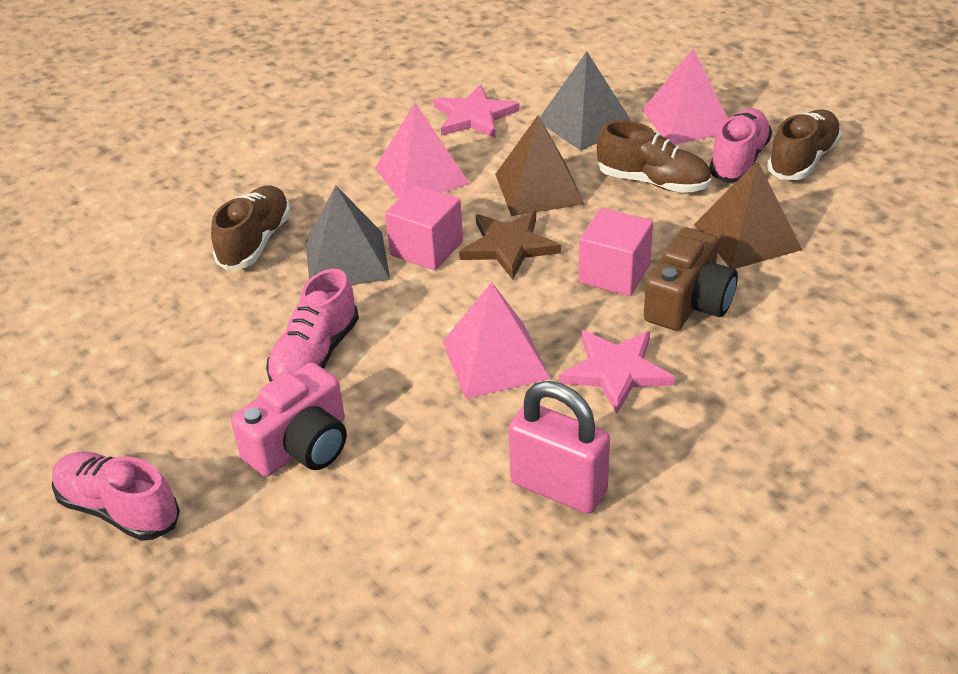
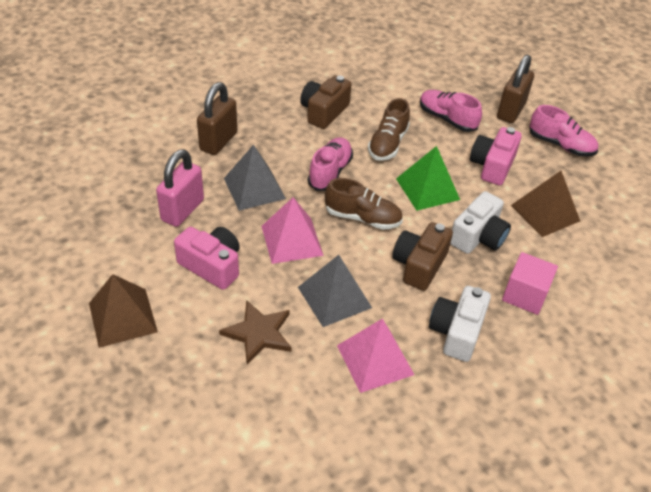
brown camera: 1 -> 2
brown padlock: 0 -> 2
brown shoe: 3 -> 2
green pyramid: 0 -> 1
pink camera: 1 -> 2
pink cube: 2 -> 1
pink pyramid: 3 -> 2
pink star: 2 -> 0
white camera: 0 -> 2

